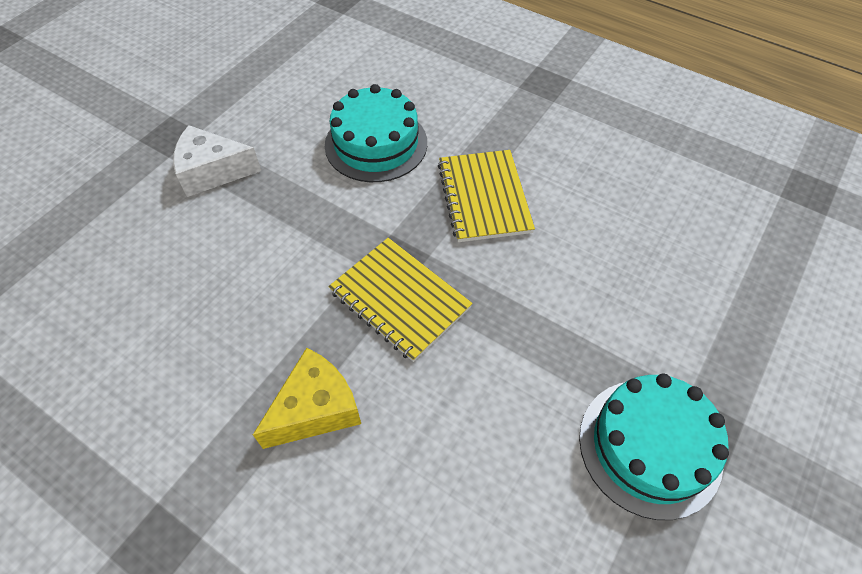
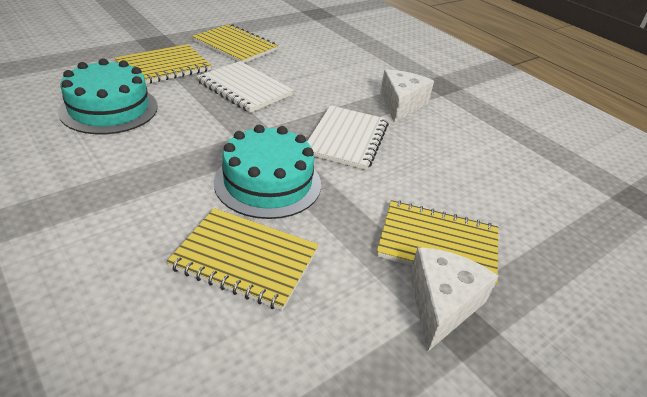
white cheese: 1 -> 2
white notebook: 0 -> 2
yellow cheese: 1 -> 0
yellow notebook: 2 -> 4

